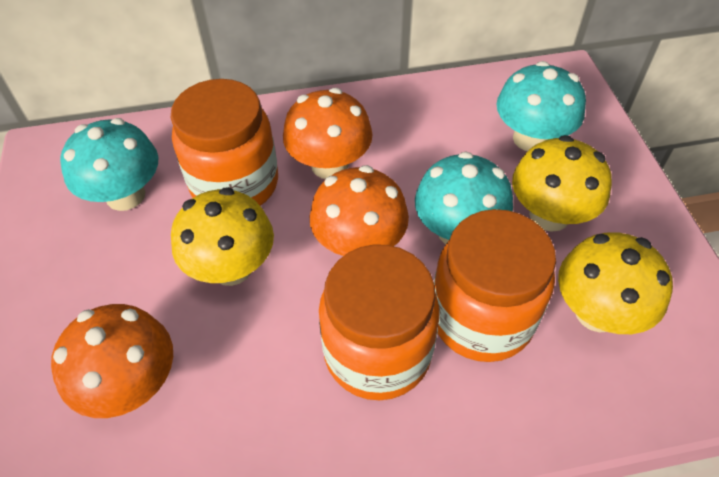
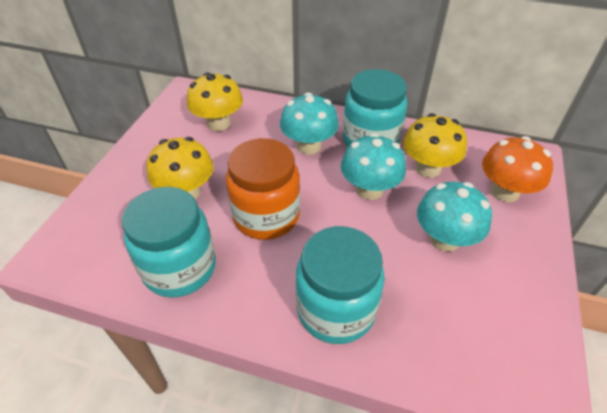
orange jar: 3 -> 1
orange mushroom: 3 -> 1
turquoise jar: 0 -> 3

